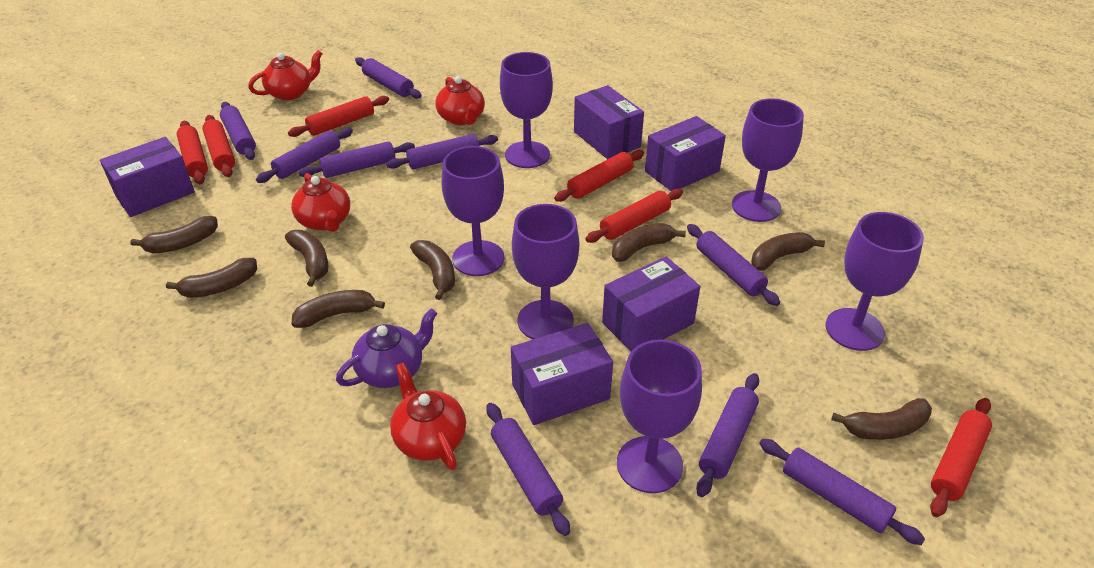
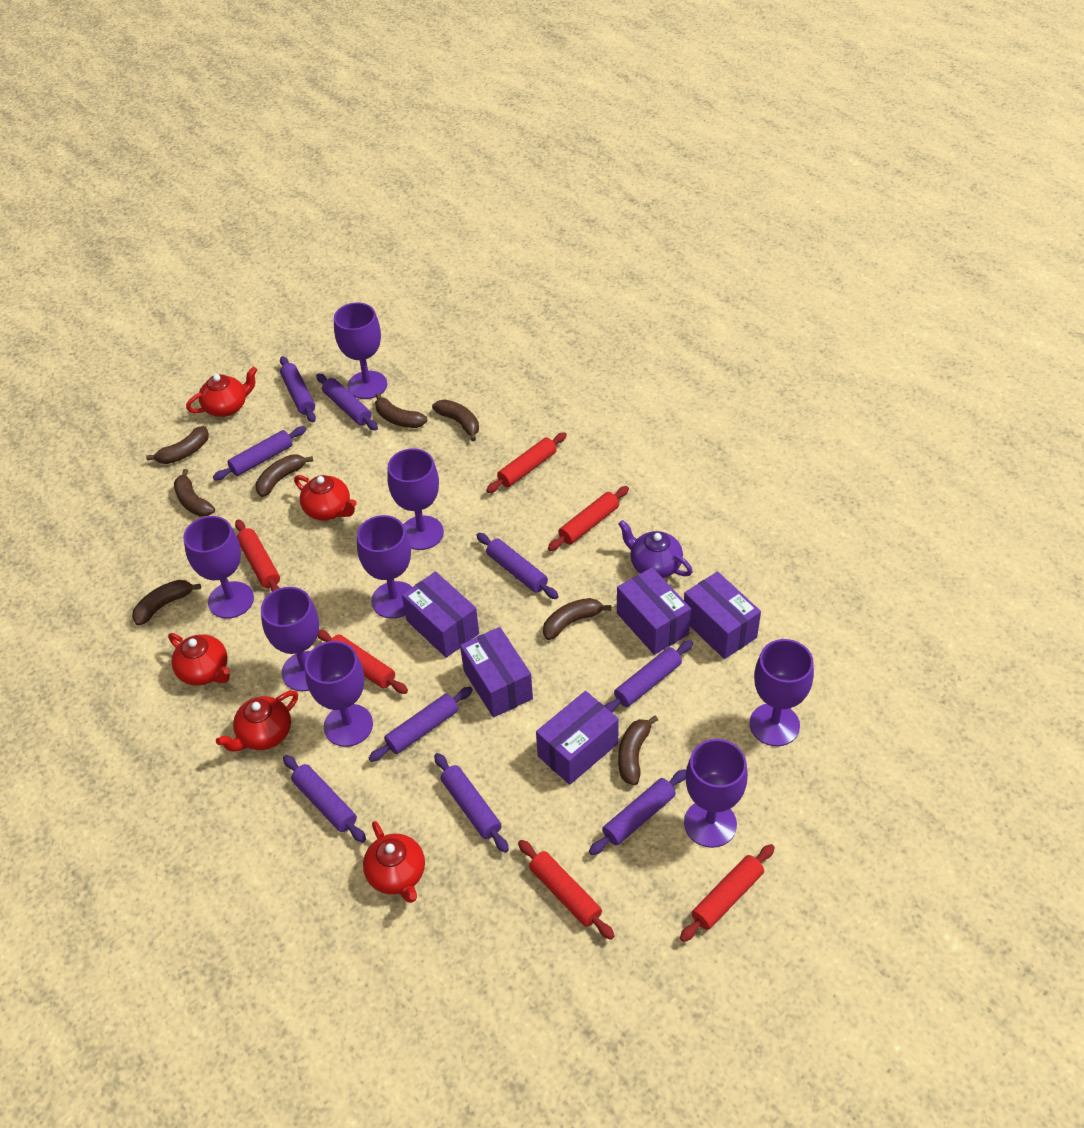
purple goblet: 6 -> 8
red teapot: 4 -> 5

